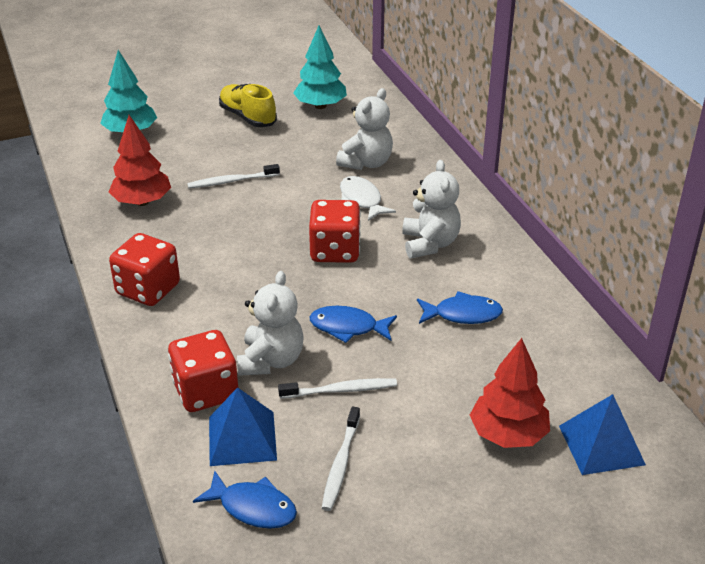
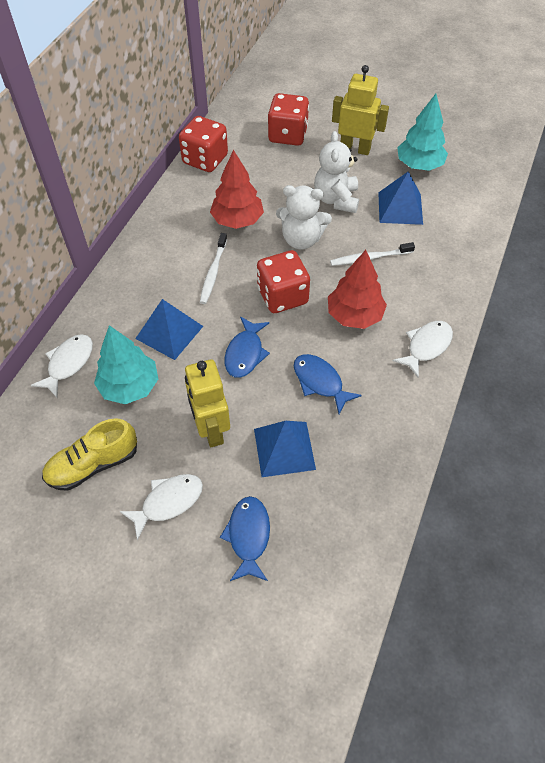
blue pyramid: 2 -> 3
white fish: 1 -> 3
white teddy bear: 3 -> 2
white toothbrush: 3 -> 2
yellow robot: 0 -> 2

